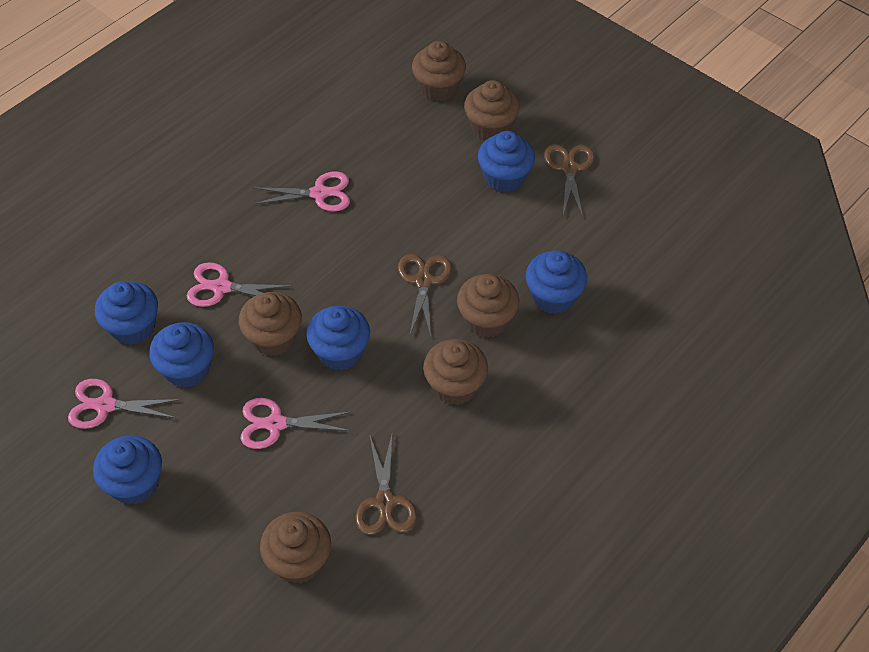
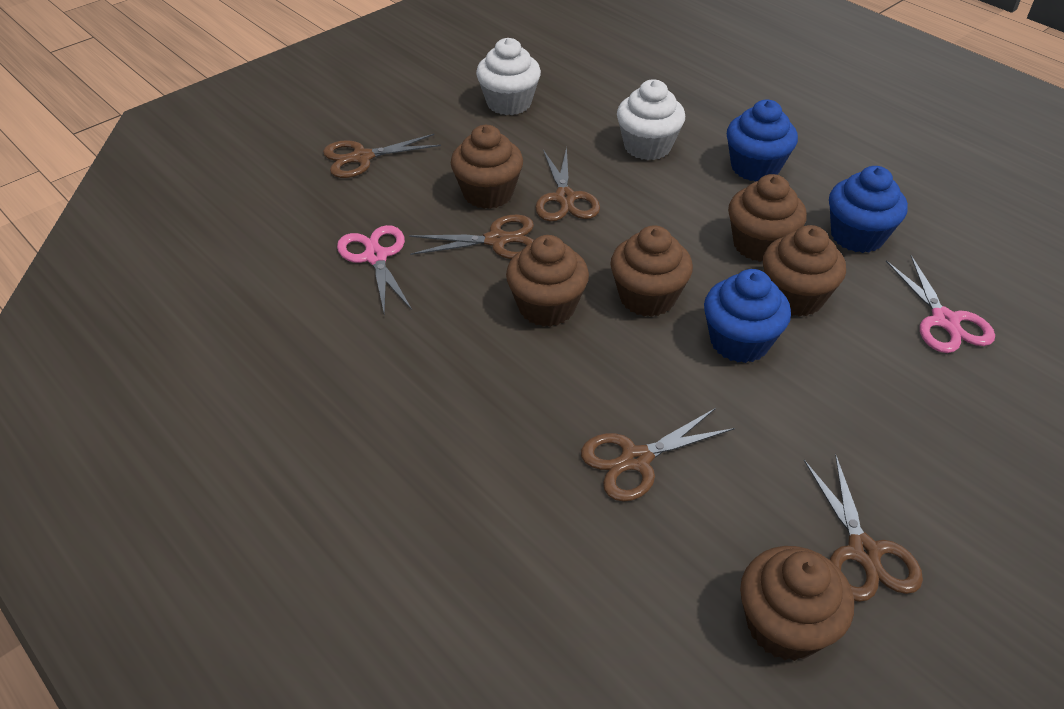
blue cupcake: 6 -> 3
brown scissors: 3 -> 5
pink scissors: 4 -> 2
white cupcake: 0 -> 2

